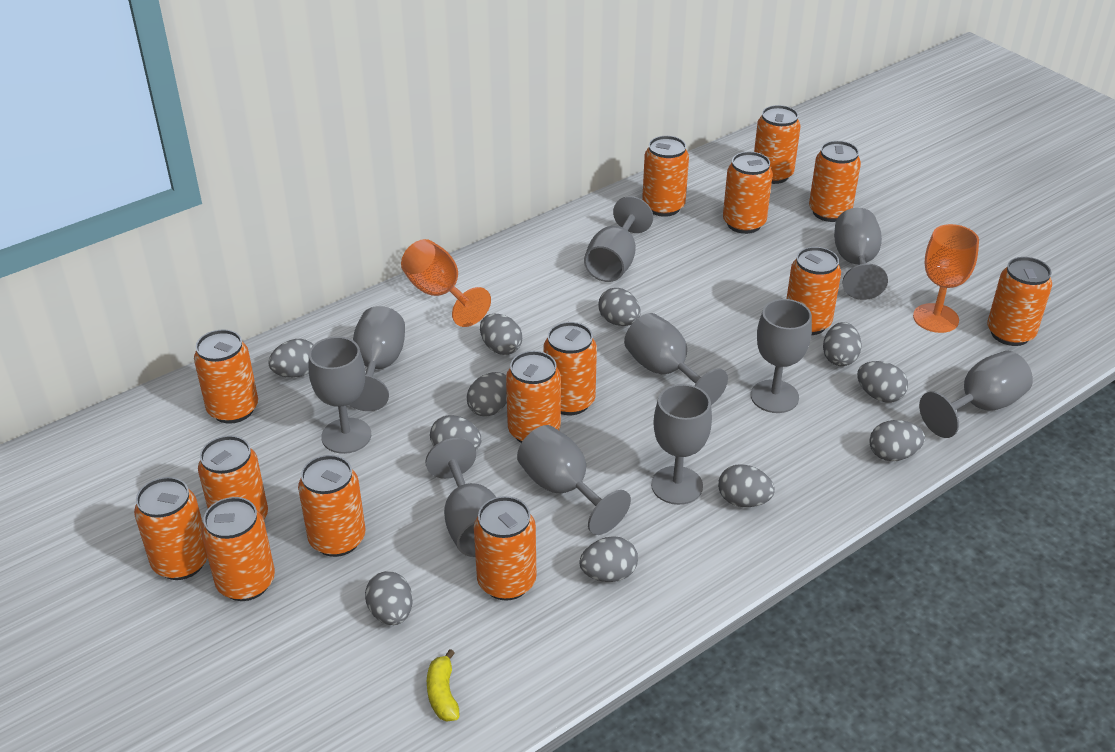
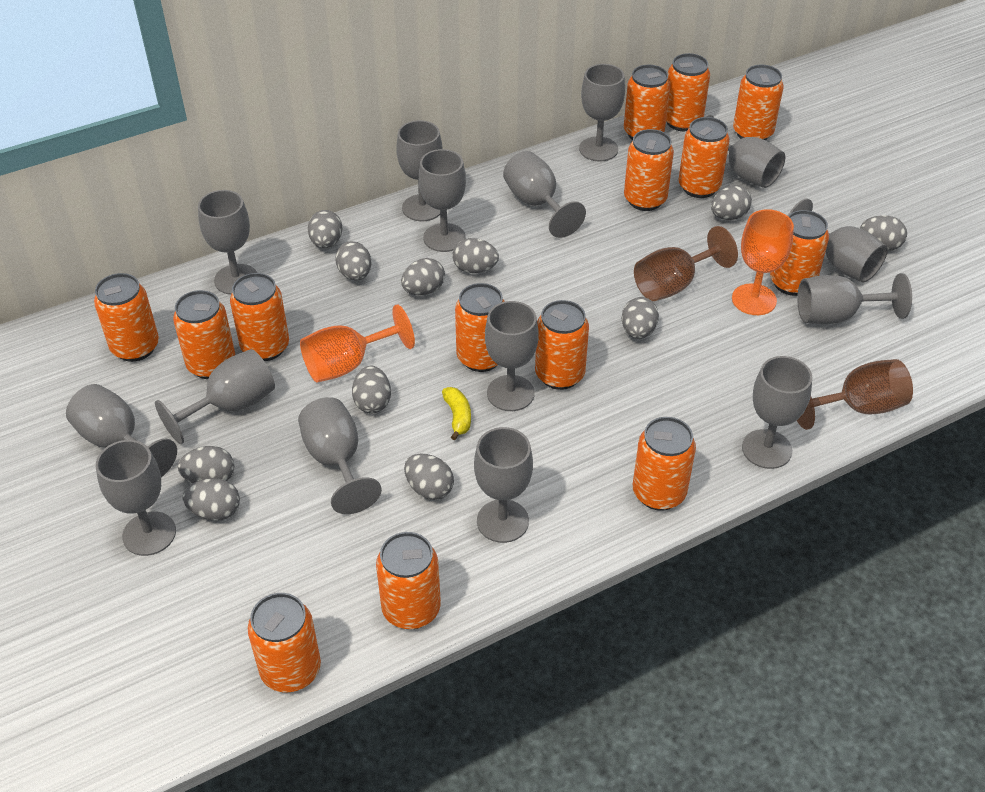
brown goblet: 0 -> 2
grey goblet: 10 -> 15

